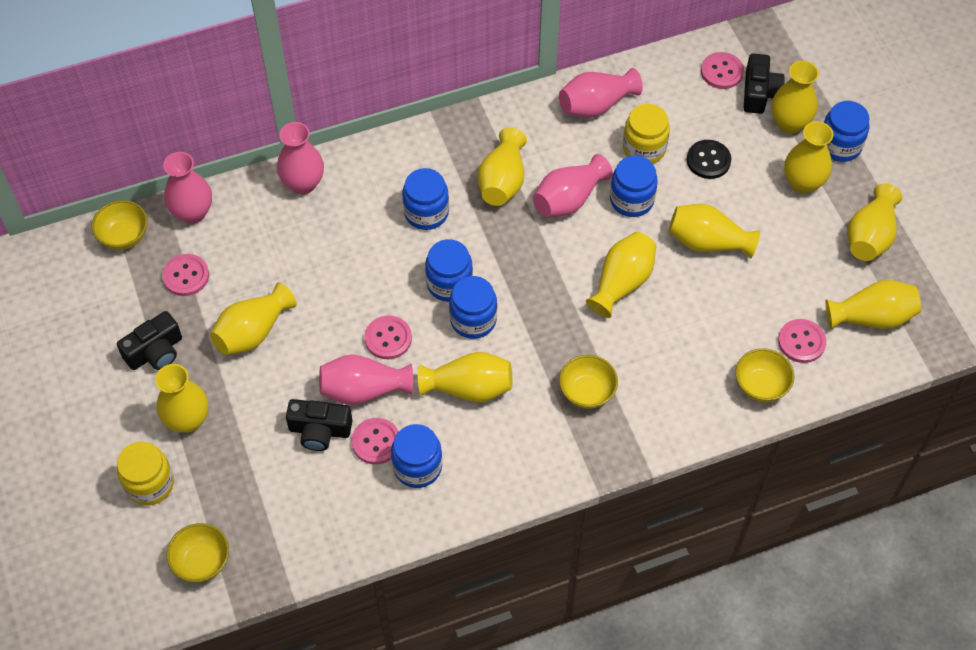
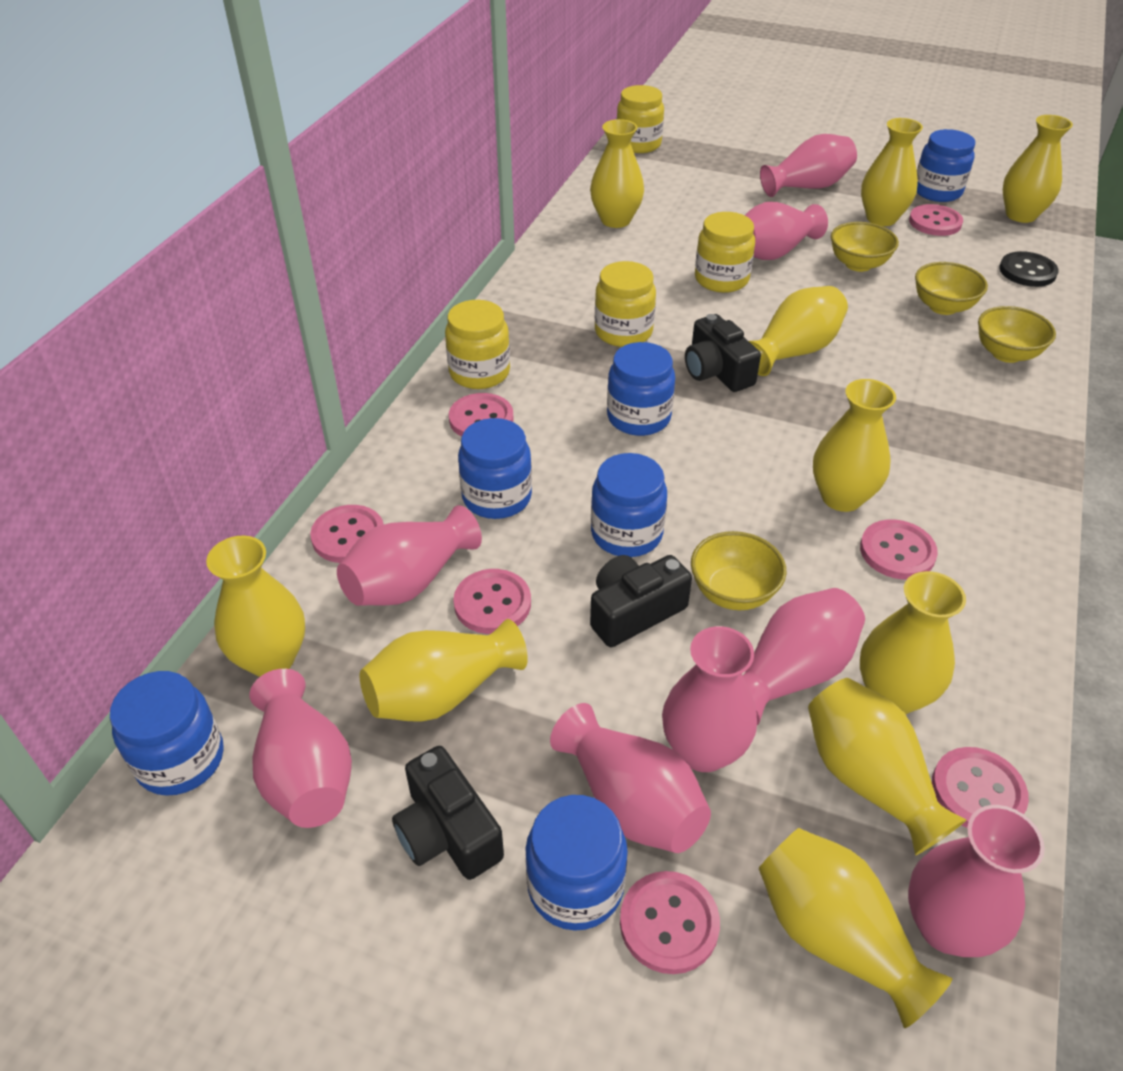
pink button: 5 -> 7
pink vase: 5 -> 8
yellow jar: 2 -> 4

